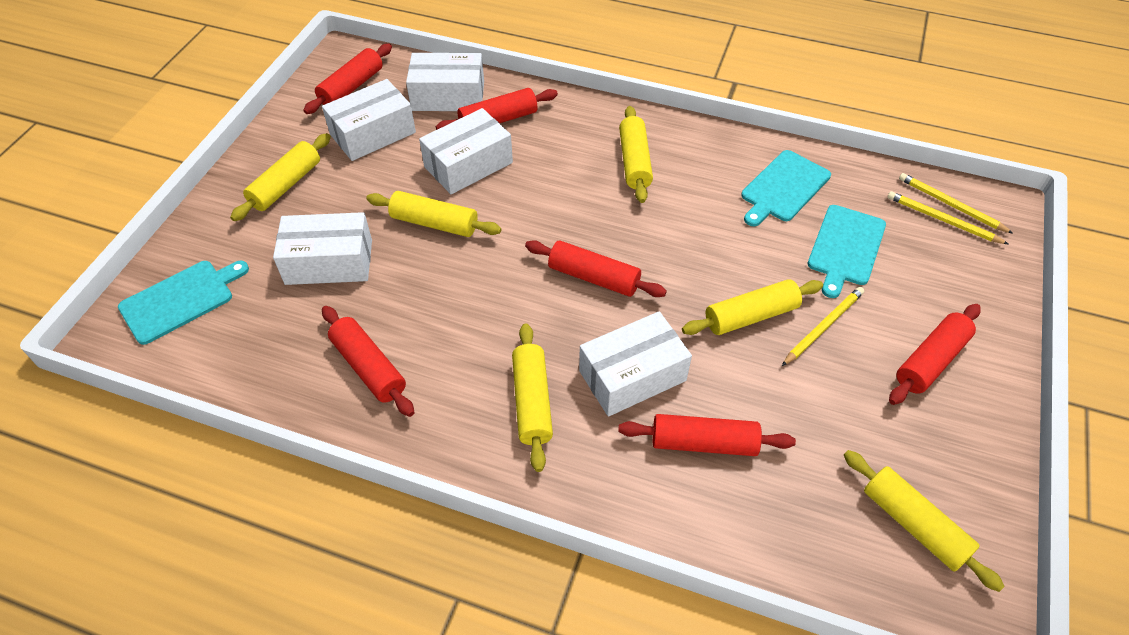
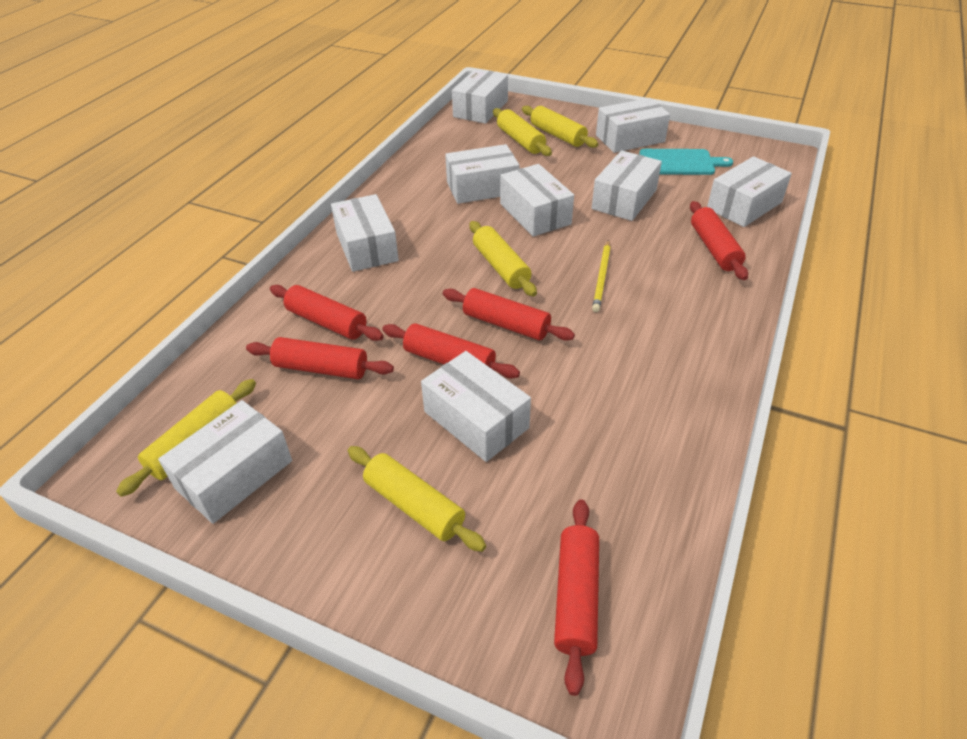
turquoise cutting board: 3 -> 1
white box: 5 -> 9
yellow pencil: 3 -> 1
yellow rolling pin: 6 -> 5

